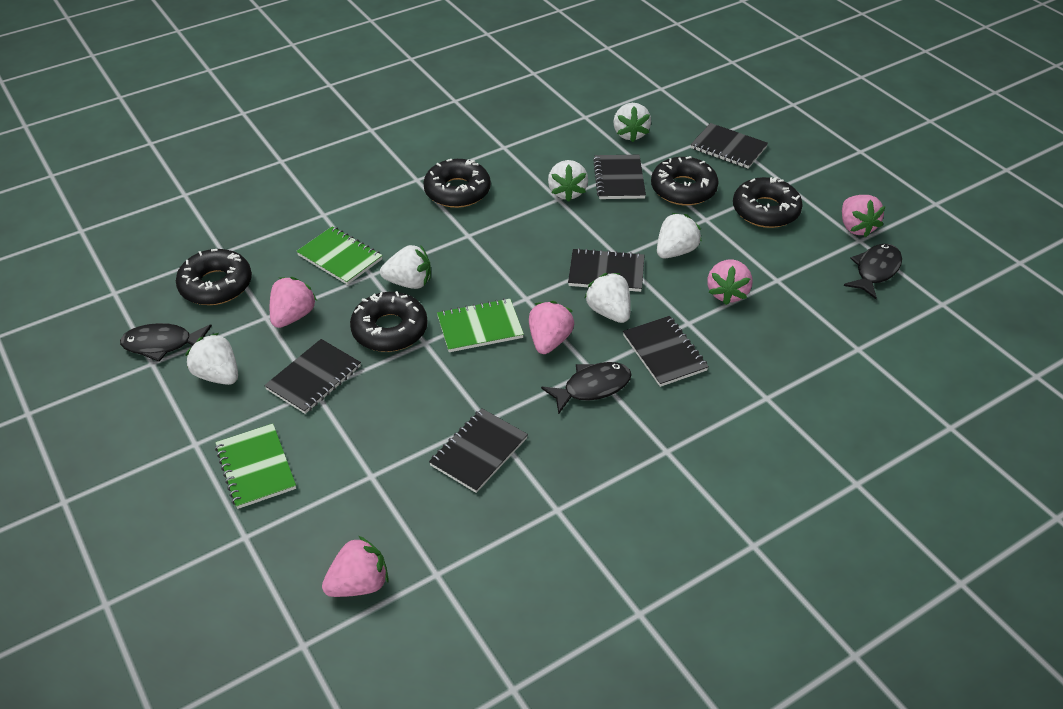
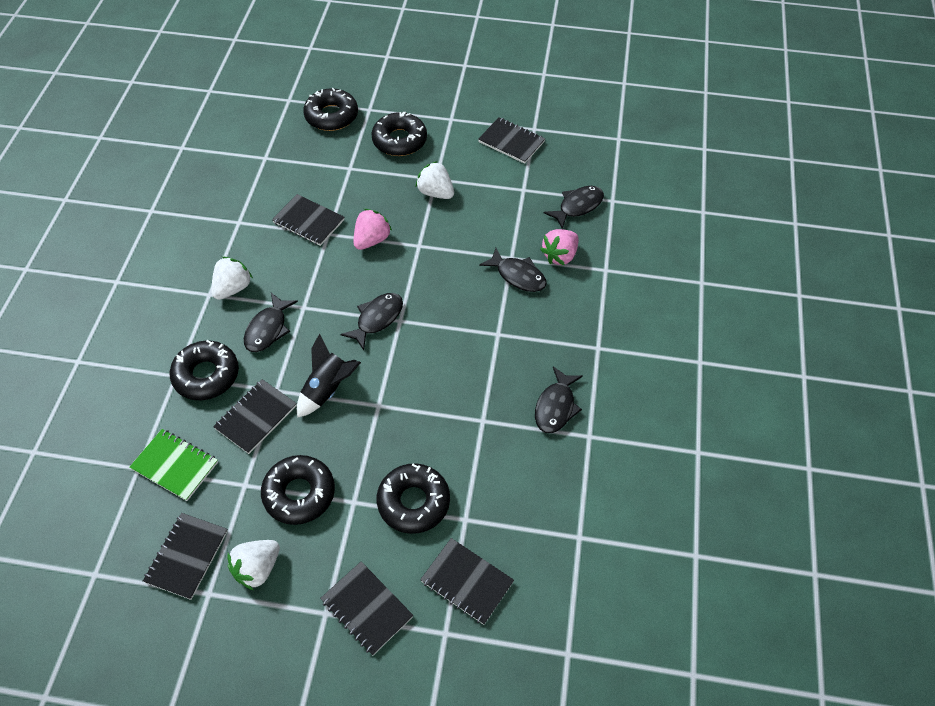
black fish: 3 -> 5
black rocket: 0 -> 1
green notebook: 3 -> 1
pink strawberry: 5 -> 2
white strawberry: 6 -> 3

